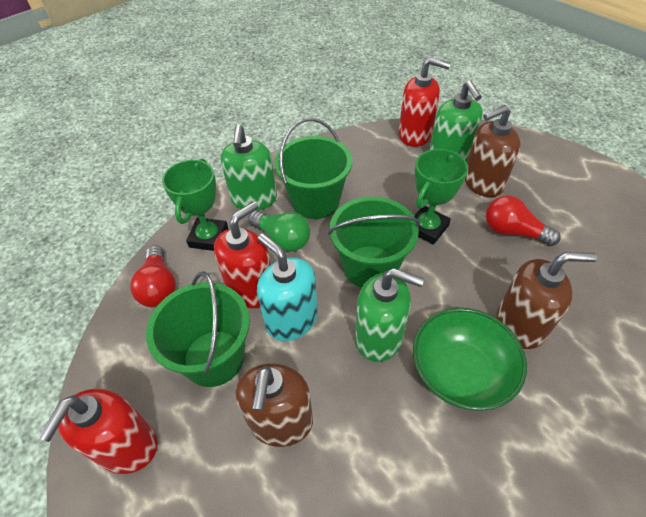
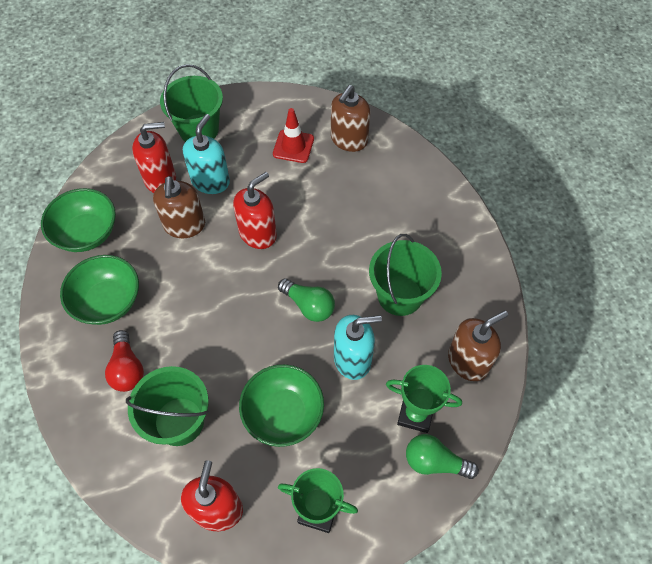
green bowl: 1 -> 3
green light bulb: 1 -> 2
green soap dispenser: 3 -> 0
red light bulb: 2 -> 1
red traffic cone: 0 -> 1
turquoise soap dispenser: 1 -> 2

